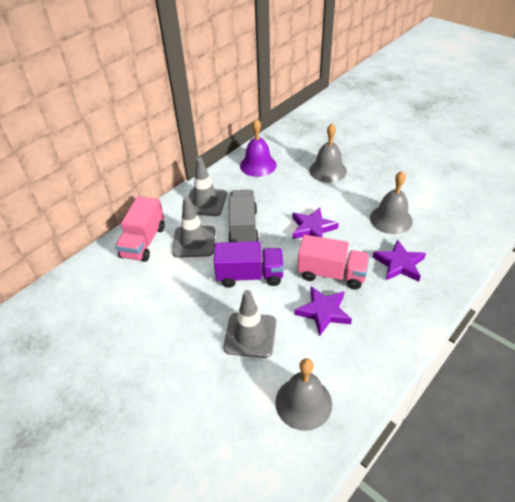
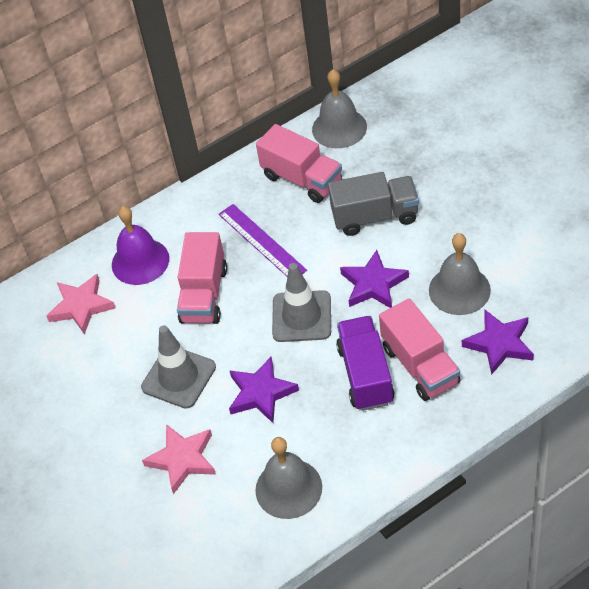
grey traffic cone: 3 -> 2
pink star: 0 -> 2
pink truck: 2 -> 3
purple ruler: 0 -> 1

